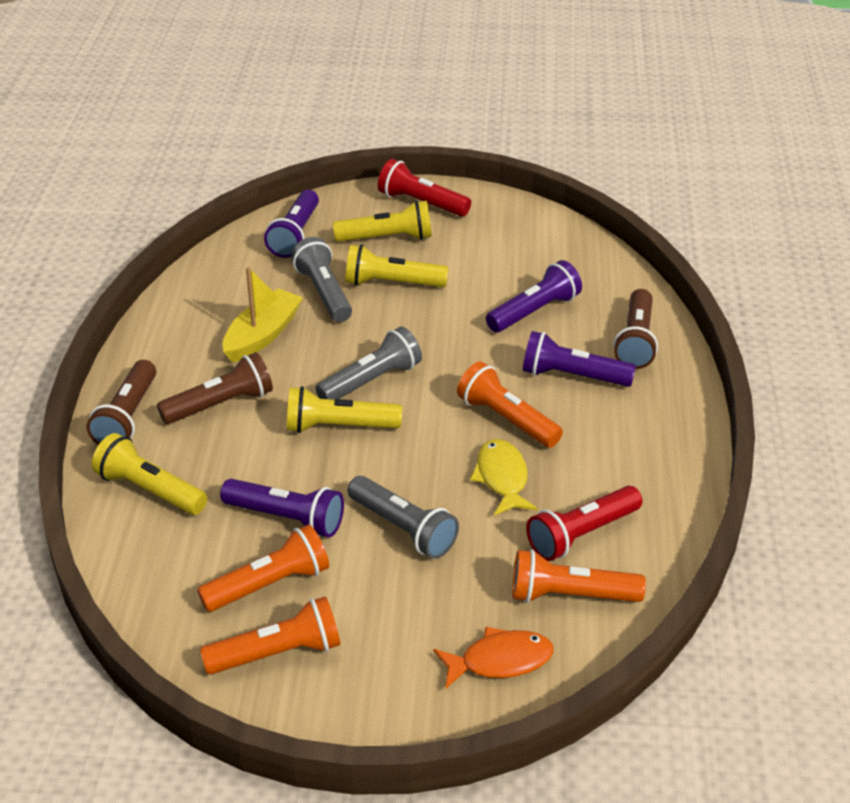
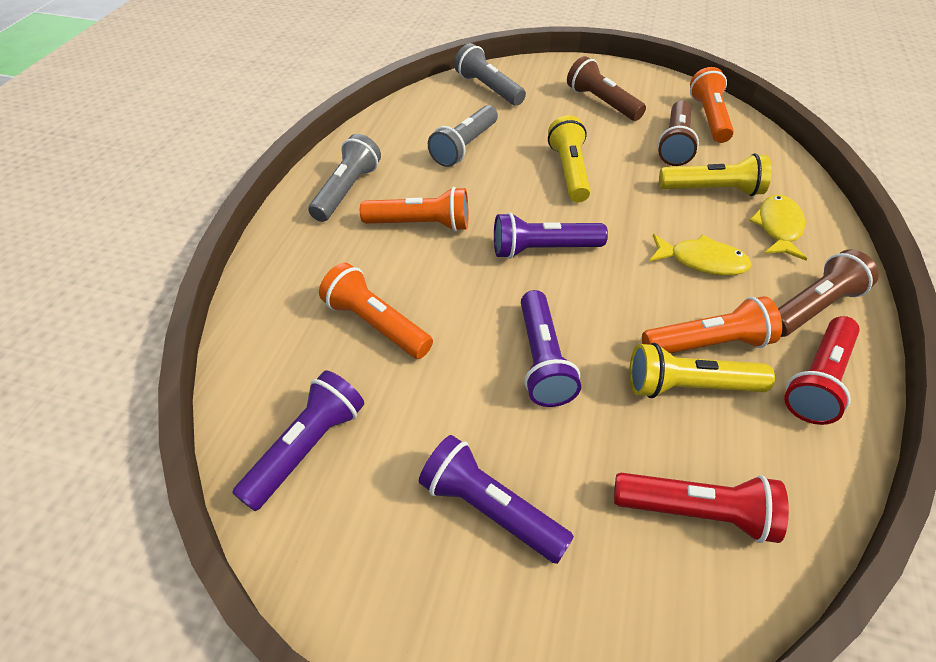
orange fish: 1 -> 0
yellow boat: 1 -> 0
yellow fish: 1 -> 2
yellow flashlight: 4 -> 3

